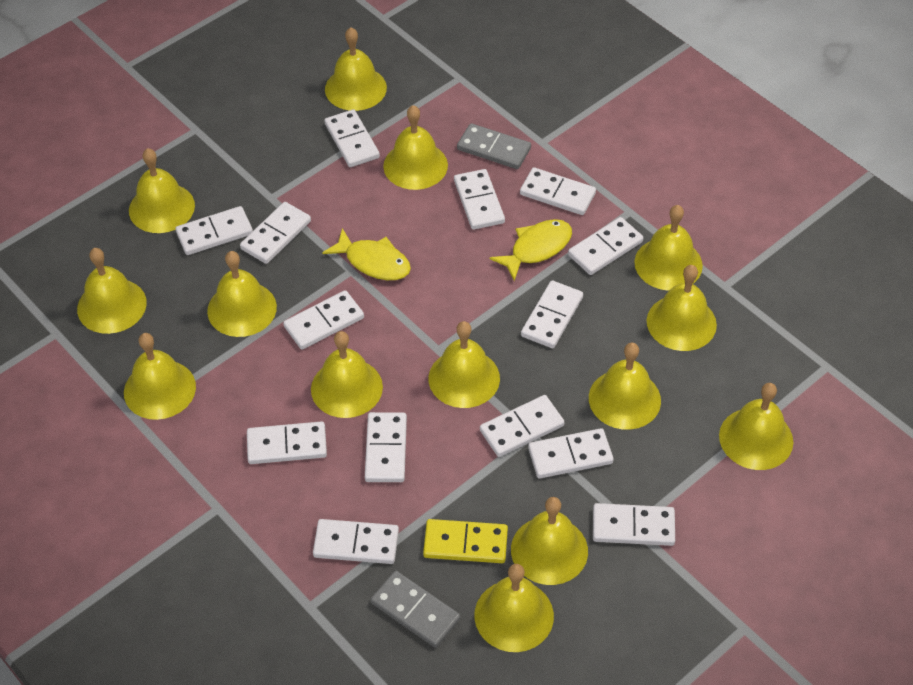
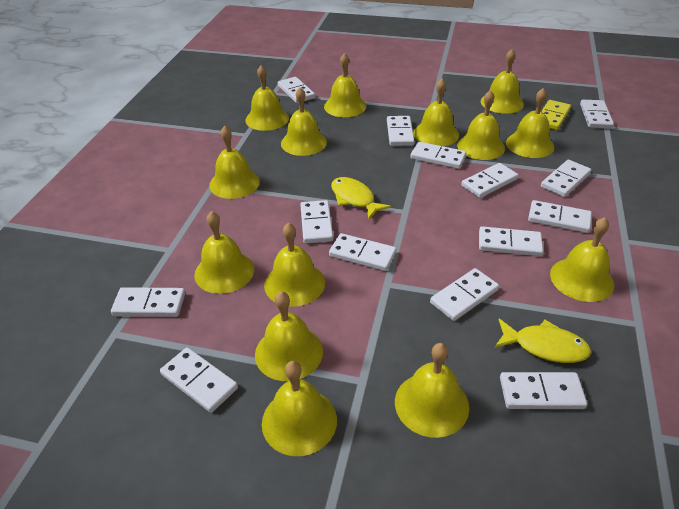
grey domino: 2 -> 0

